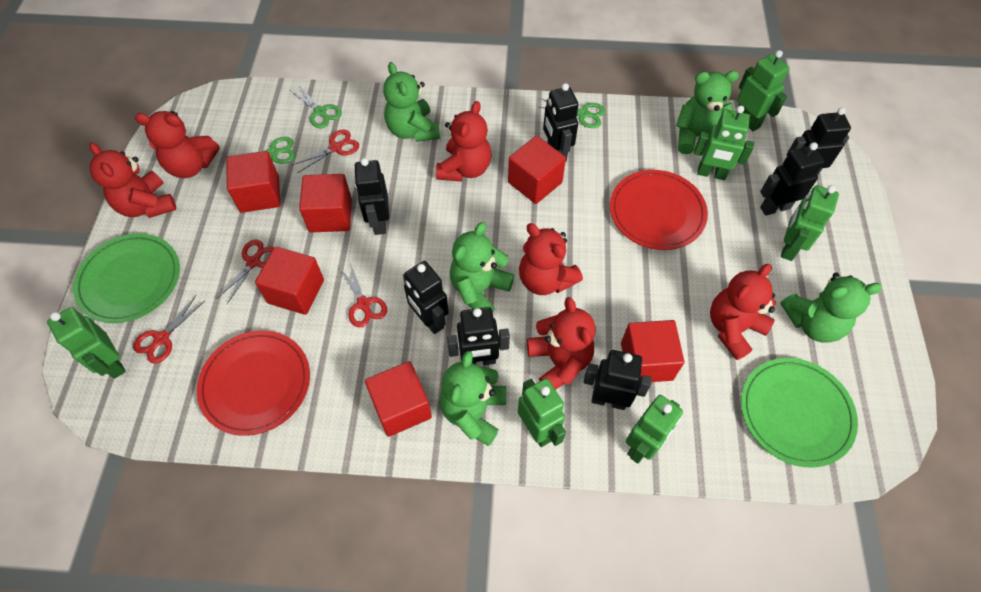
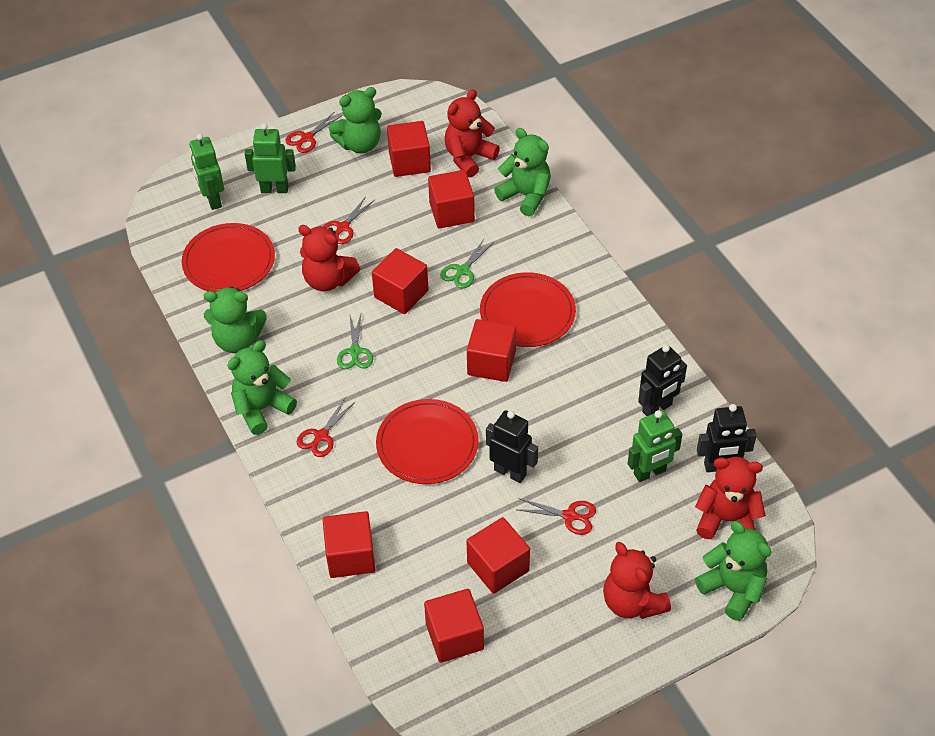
black robot: 7 -> 3
green plate: 2 -> 0
green robot: 6 -> 3
green scissors: 3 -> 2
red cube: 6 -> 7
red plate: 2 -> 3
red teddy bear: 6 -> 4

